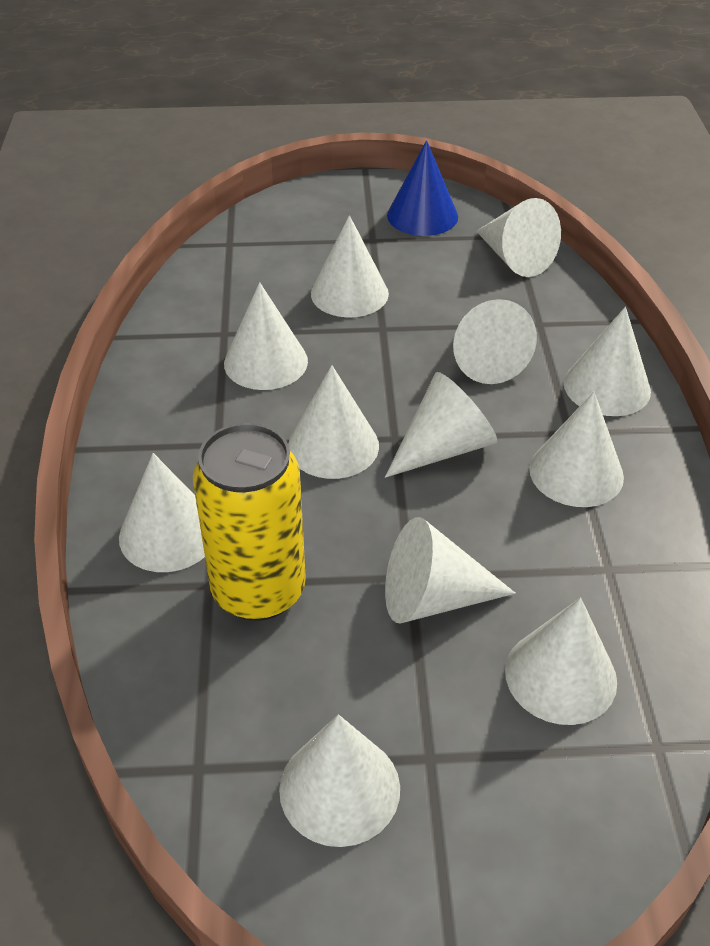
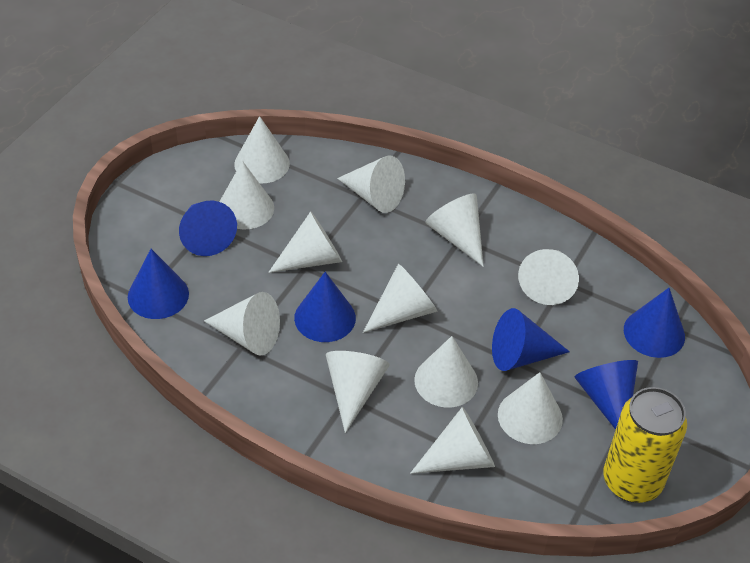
blue cone: 1 -> 6

